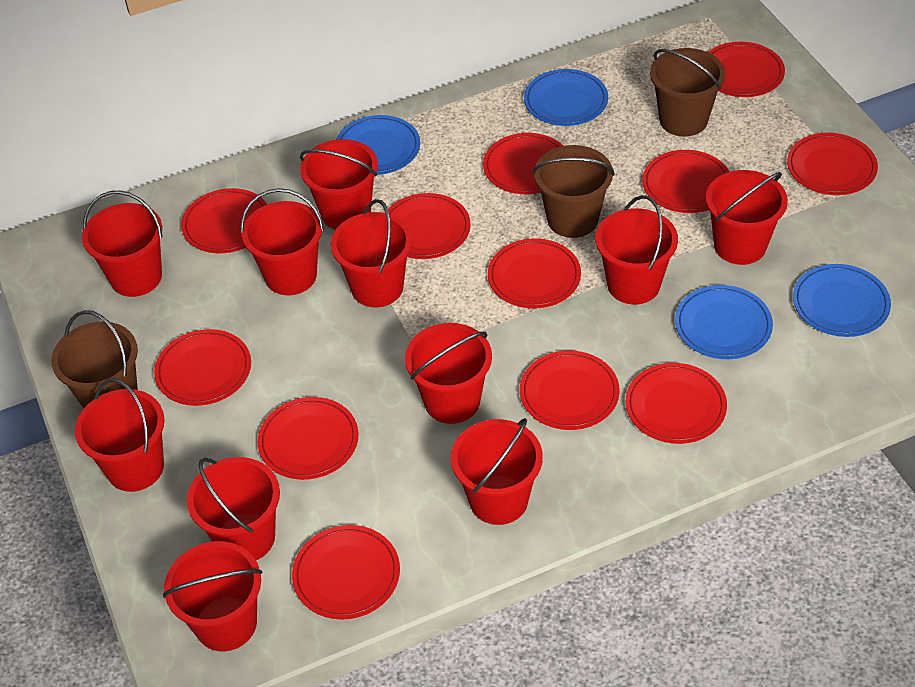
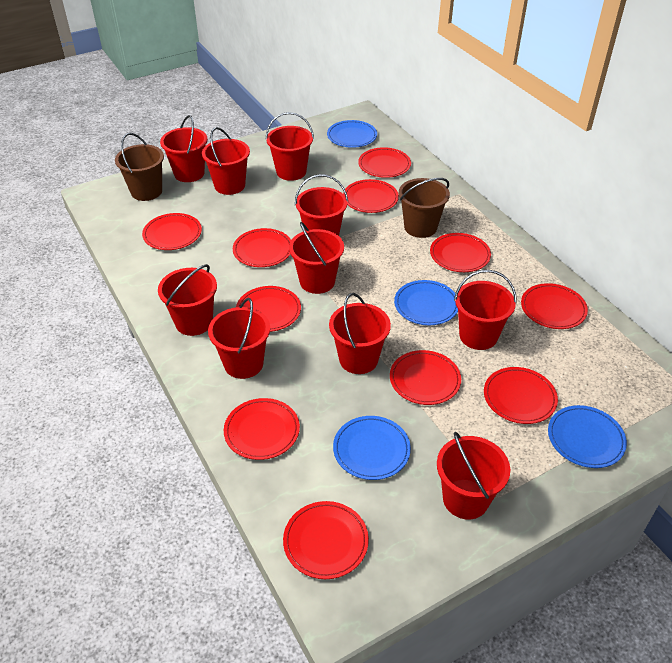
brown bucket: 3 -> 2
red bucket: 11 -> 10
red plate: 12 -> 11

